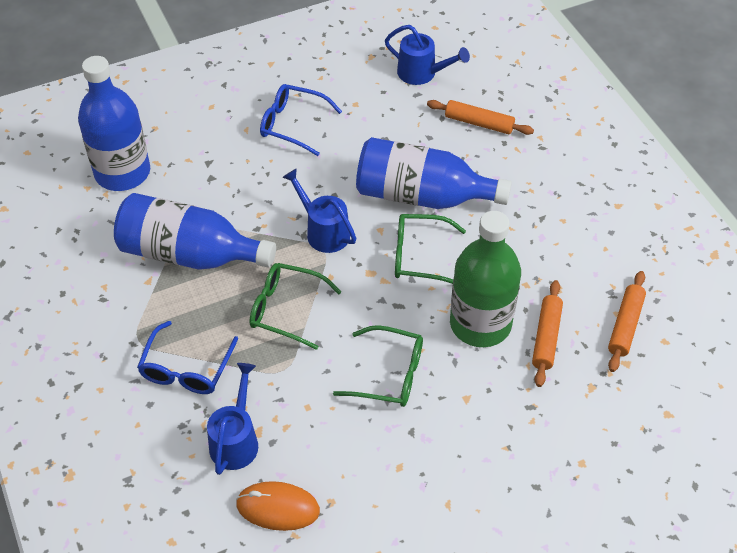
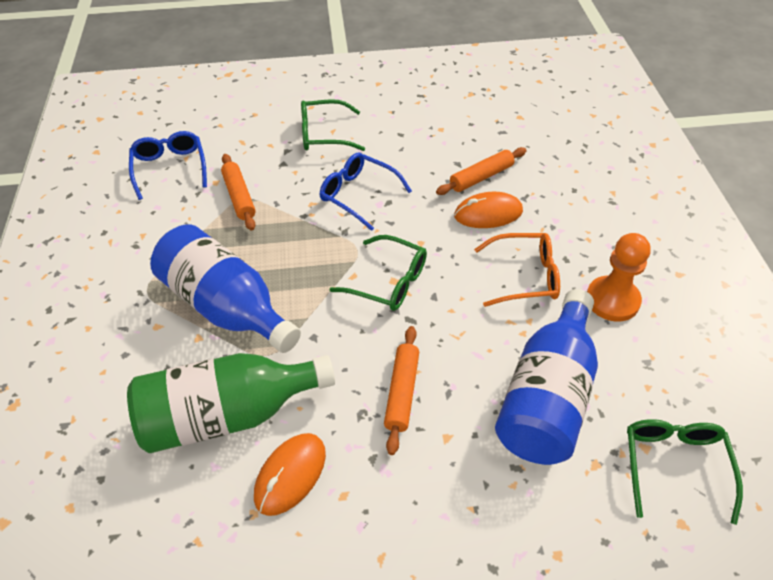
blue bottle: 3 -> 2
blue watering can: 3 -> 0
orange glasses: 0 -> 1
orange mouse: 1 -> 2
orange pawn: 0 -> 1

